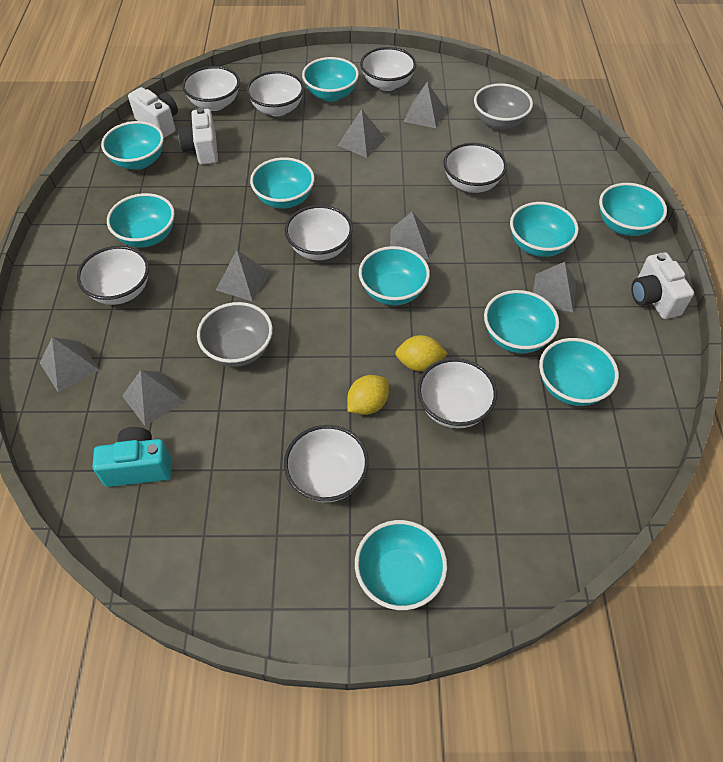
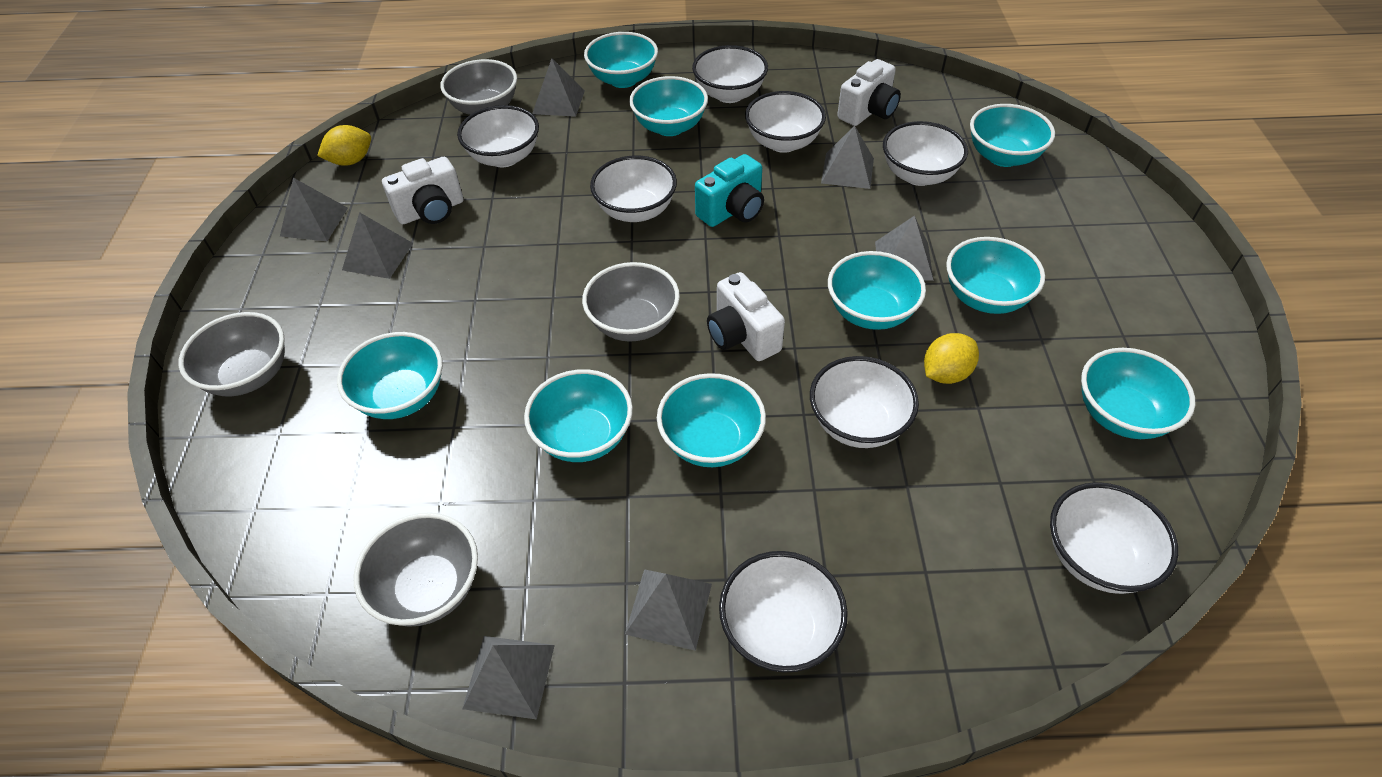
grey bowl: 2 -> 4
turquoise bowl: 10 -> 9

